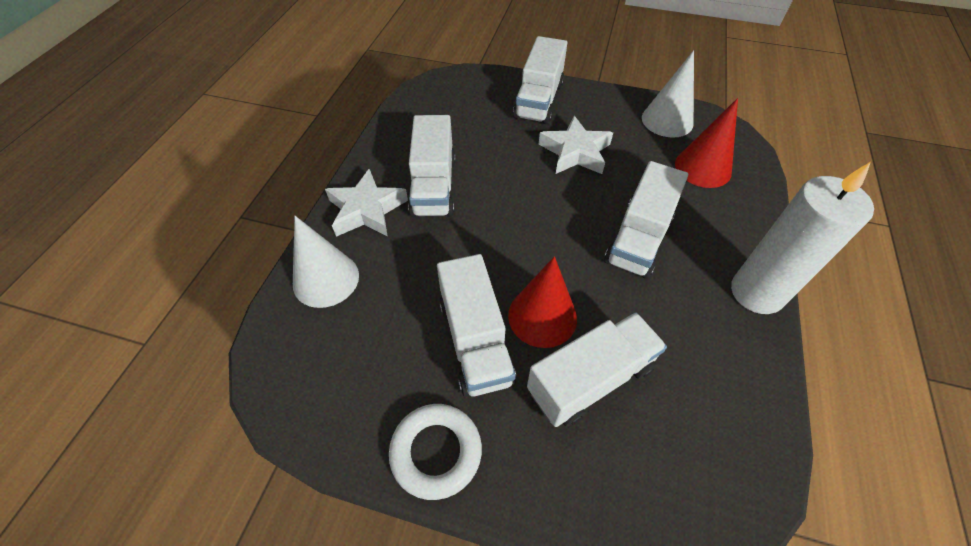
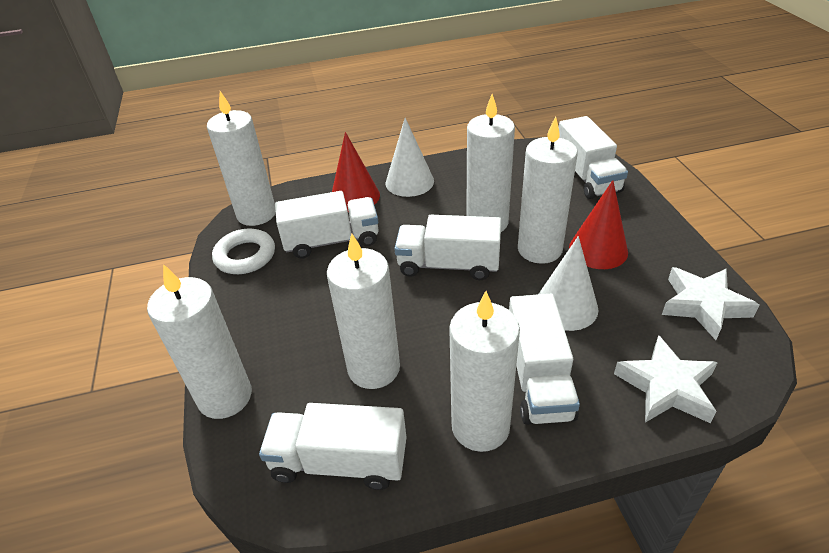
white candle: 1 -> 6

